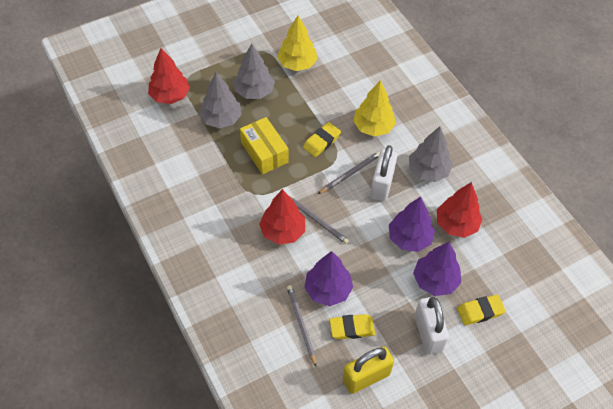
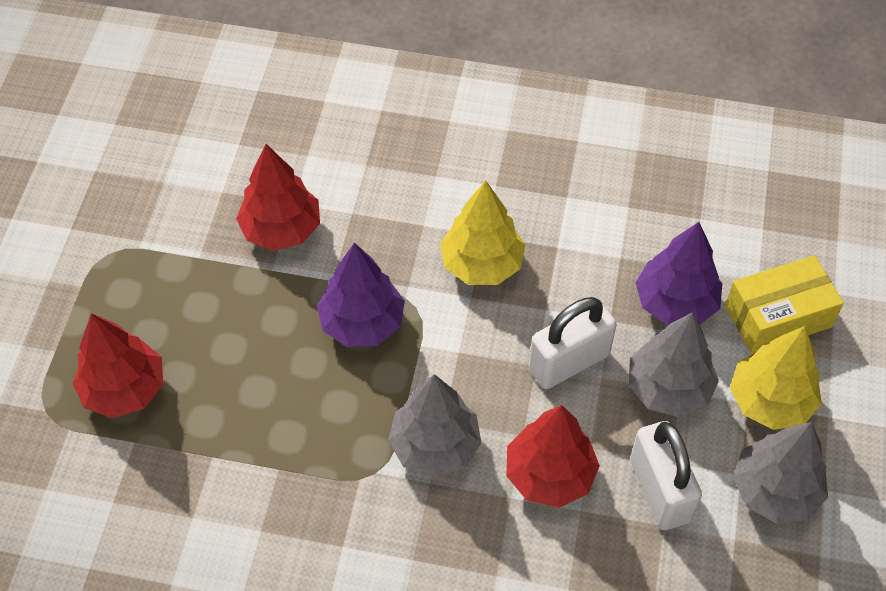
grey pencil: 3 -> 0
purple tree: 3 -> 2
yellow eraser: 3 -> 0
yellow padlock: 1 -> 0

